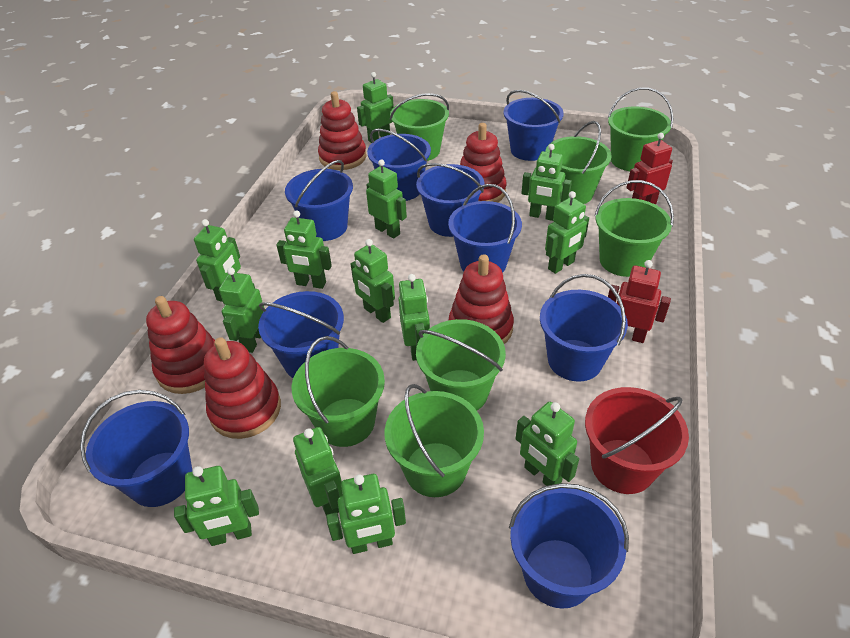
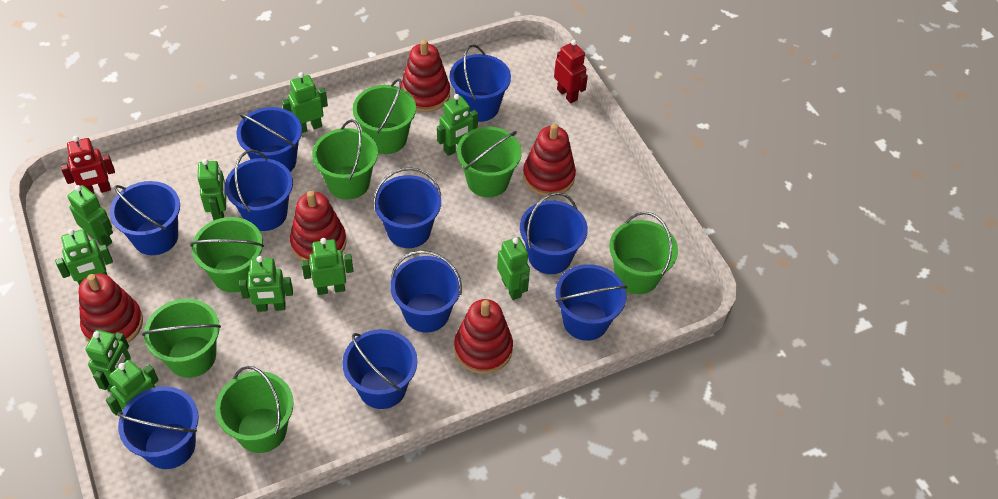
blue bucket: 9 -> 10
green robot: 13 -> 10
red bucket: 1 -> 0

